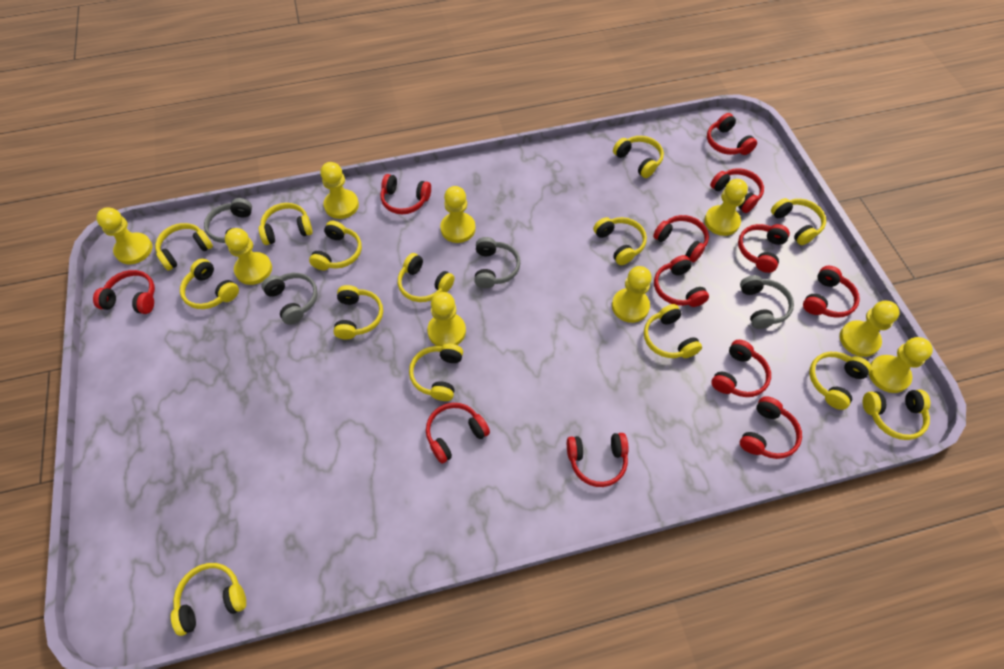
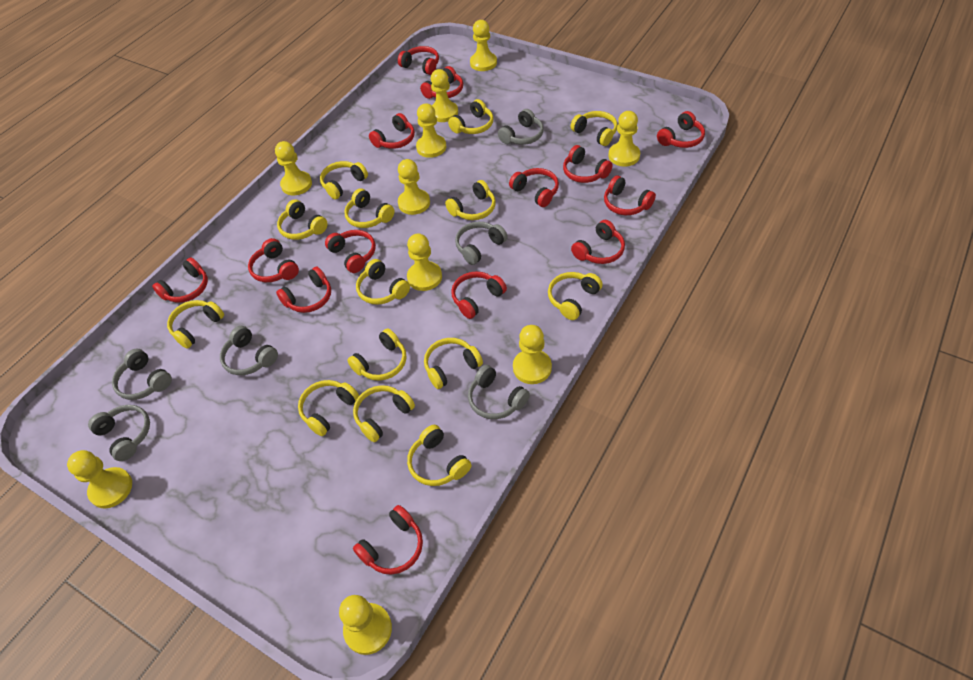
grey headphones: 4 -> 6
red headphones: 12 -> 14
yellow pawn: 9 -> 10

